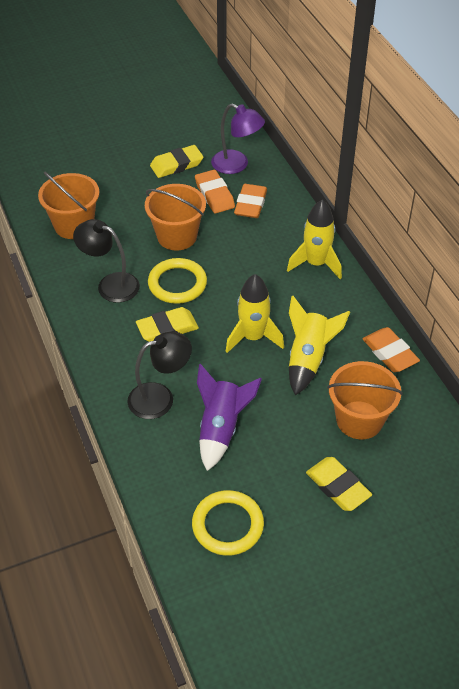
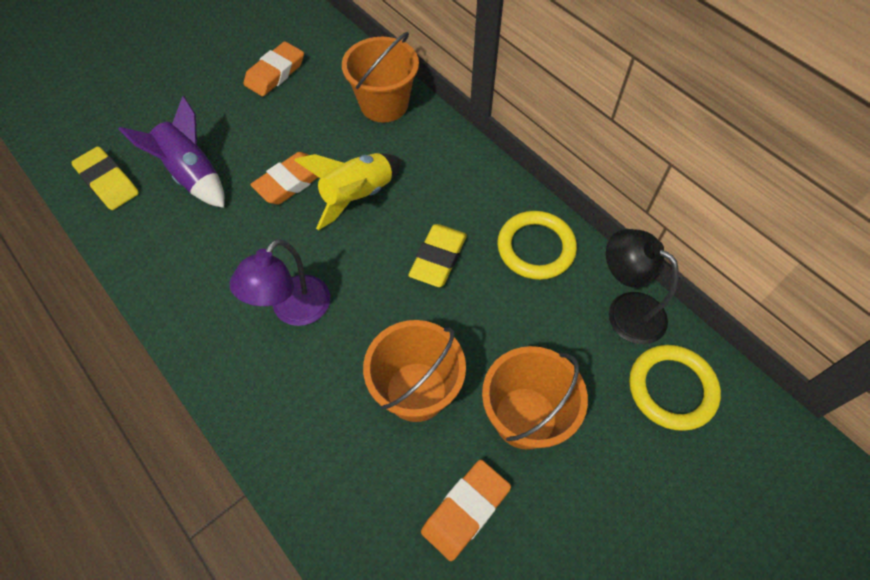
black lamp: 2 -> 1
yellow eraser: 3 -> 2
yellow rocket: 3 -> 1

